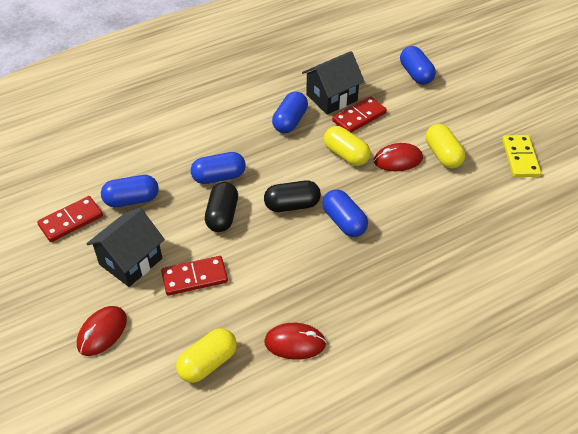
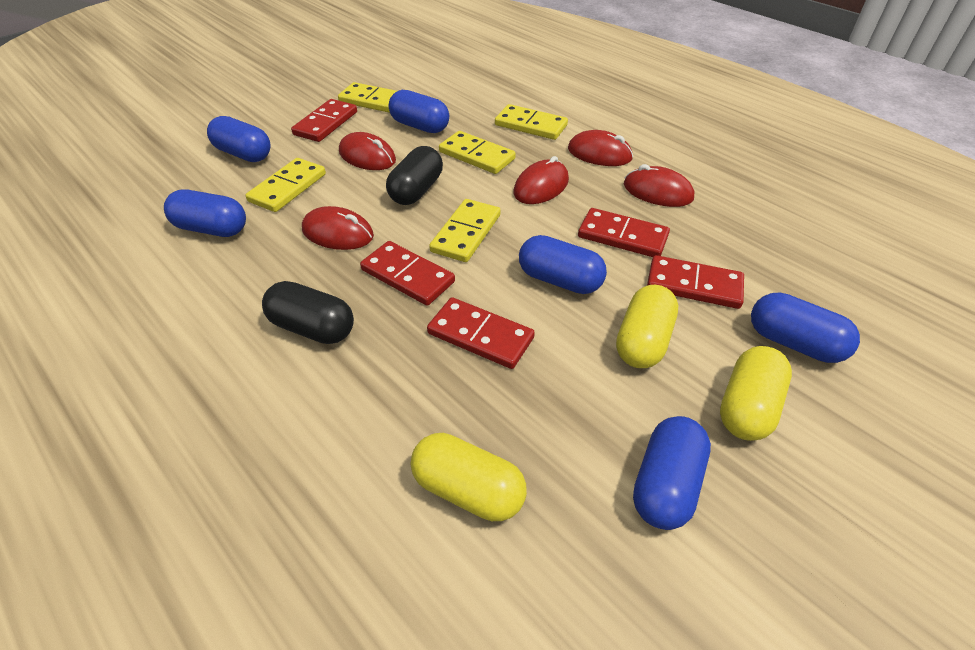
black house: 2 -> 0
blue capsule: 5 -> 6
red domino: 3 -> 5
red mouse: 3 -> 5
yellow domino: 1 -> 5

